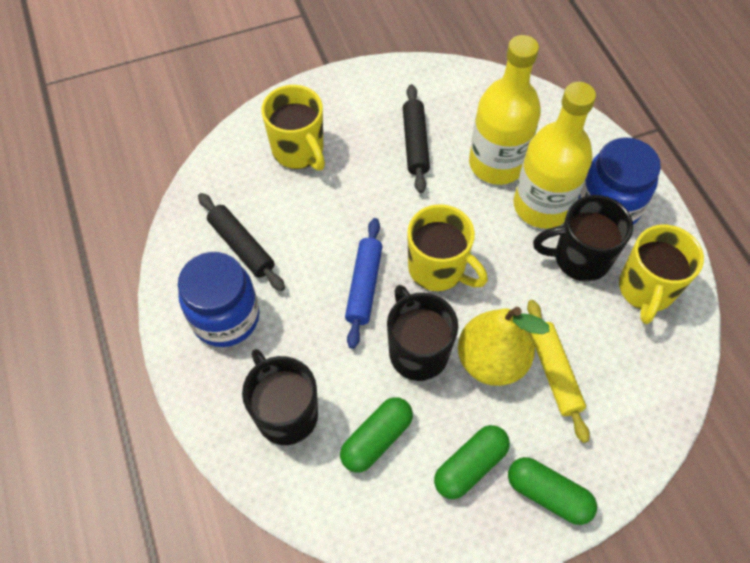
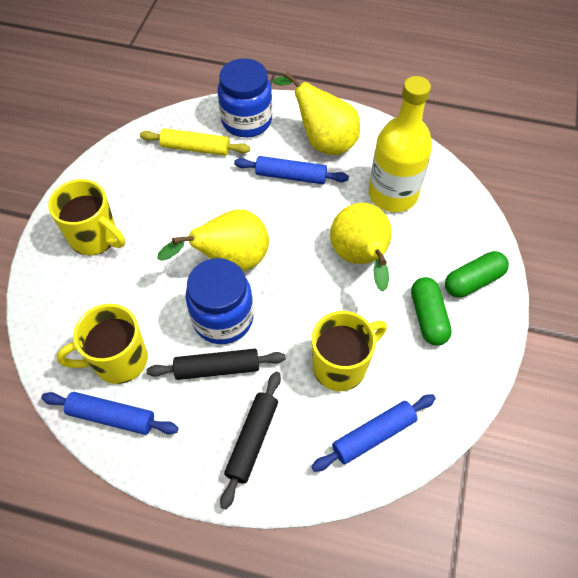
black mug: 3 -> 0
blue rolling pin: 1 -> 3
green capsule: 3 -> 2
yellow bottle: 2 -> 1
yellow pear: 1 -> 3

